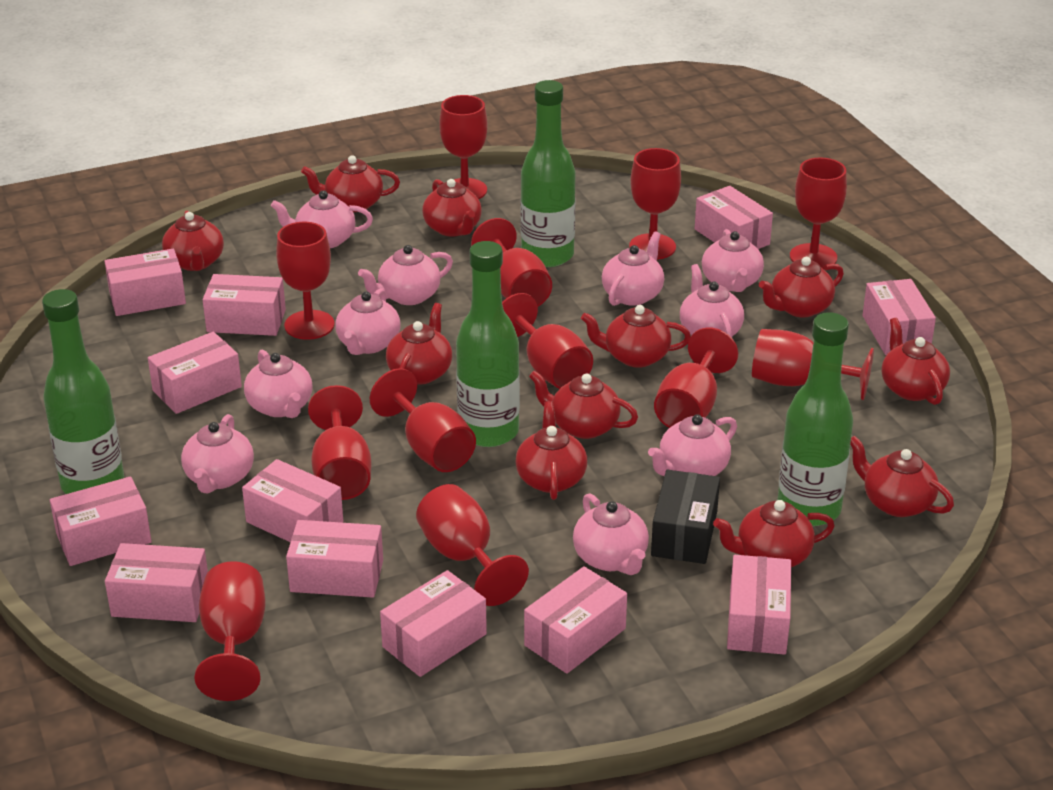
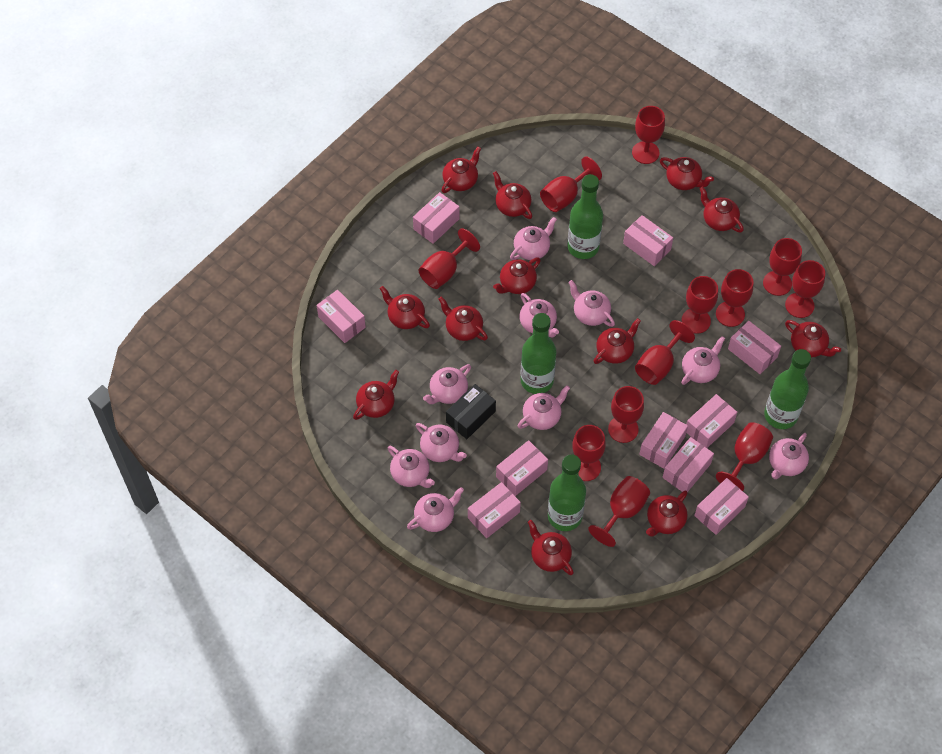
pink box: 12 -> 10
red teapot: 11 -> 12

